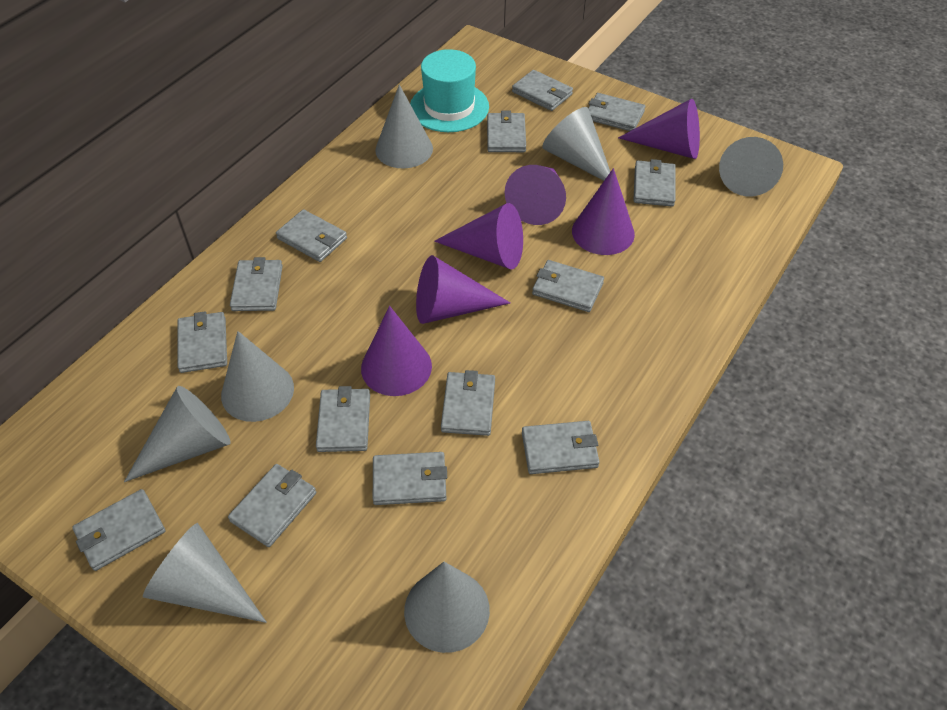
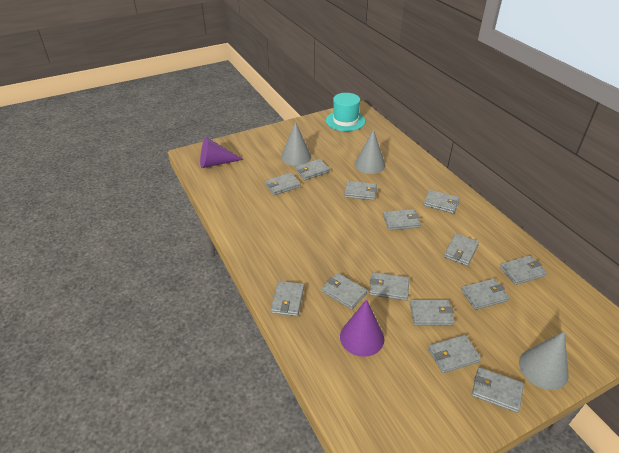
grey cone: 7 -> 3
purple cone: 6 -> 2

